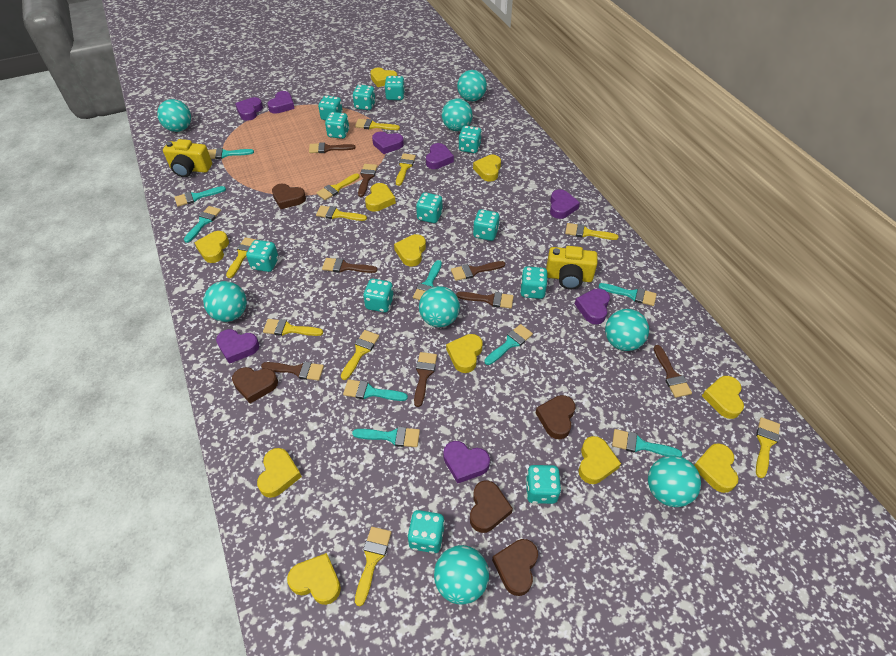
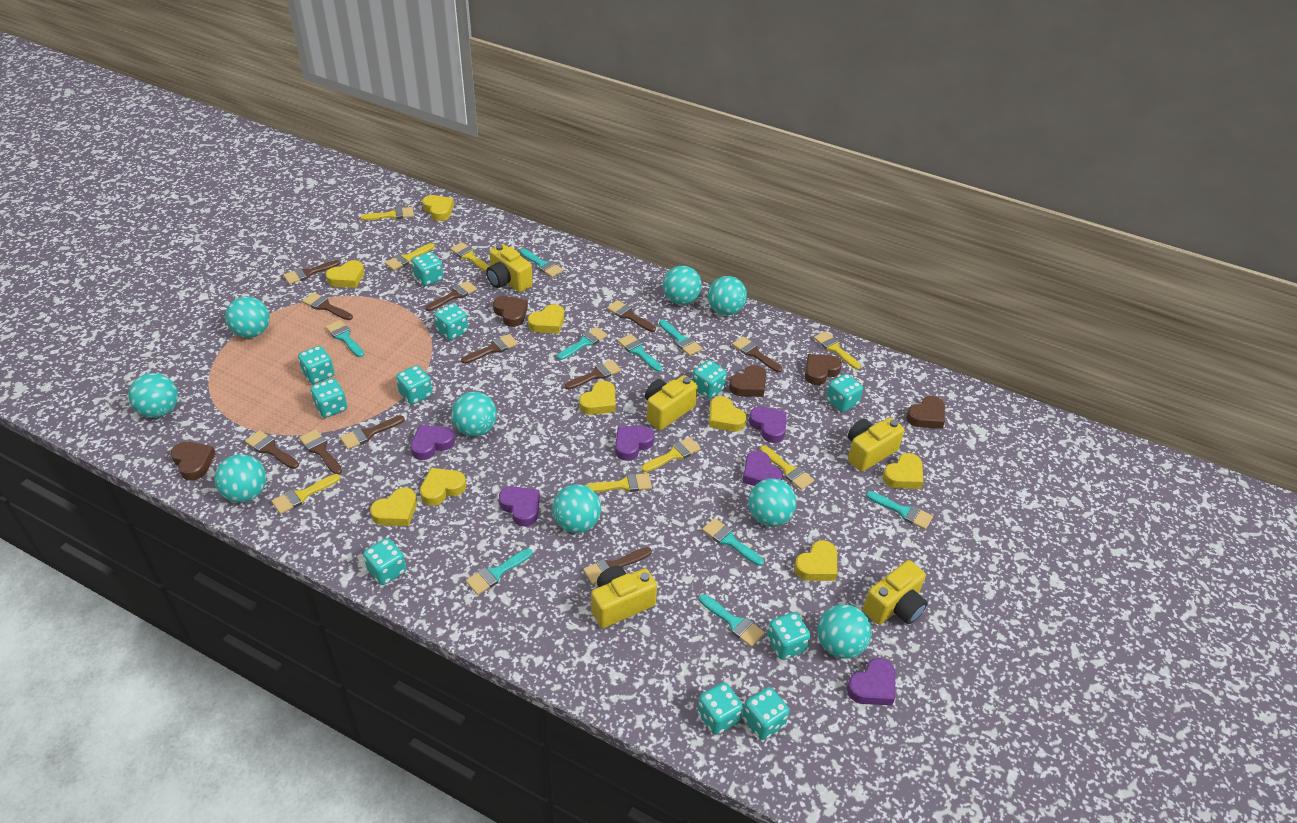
brown brush: 8 -> 11
purple heart: 8 -> 6
turquoise ball: 8 -> 9
turquoise dice: 12 -> 11
yellow brush: 10 -> 8
yellow camera: 2 -> 5
yellow heart: 11 -> 9

